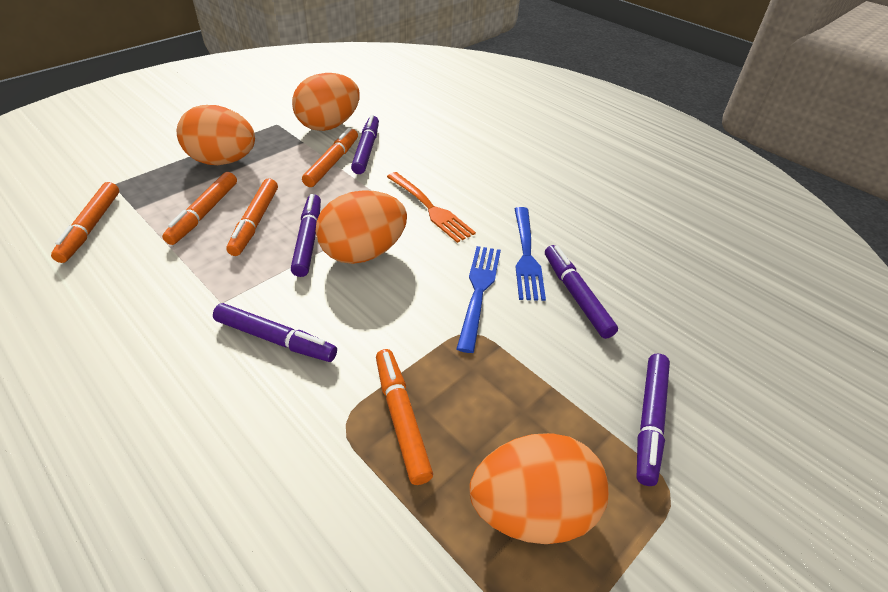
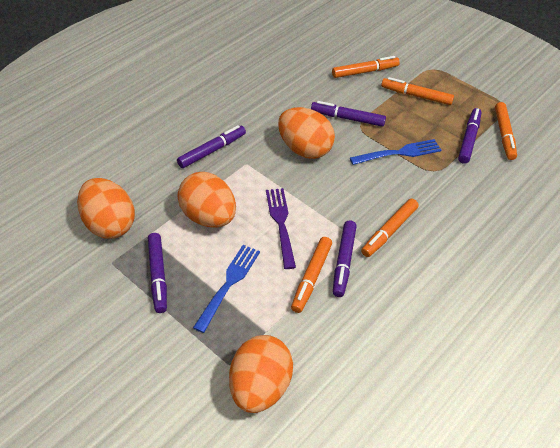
orange fork: 1 -> 0
purple fork: 0 -> 1

